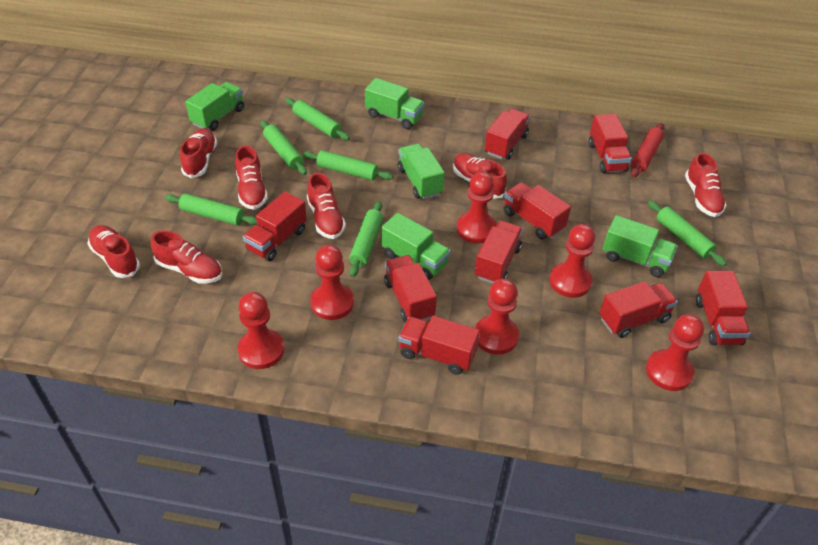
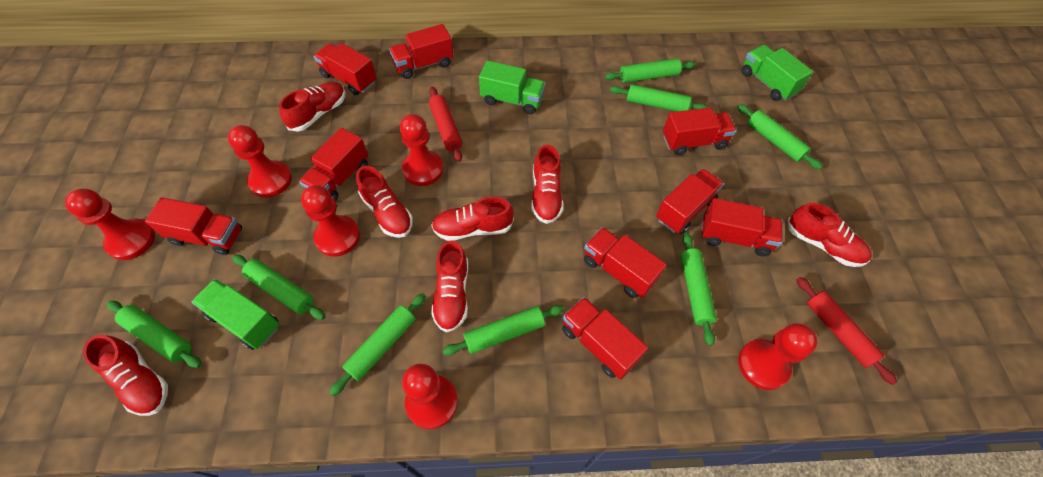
green rolling pin: 6 -> 8
green truck: 5 -> 3
red rolling pin: 1 -> 2

